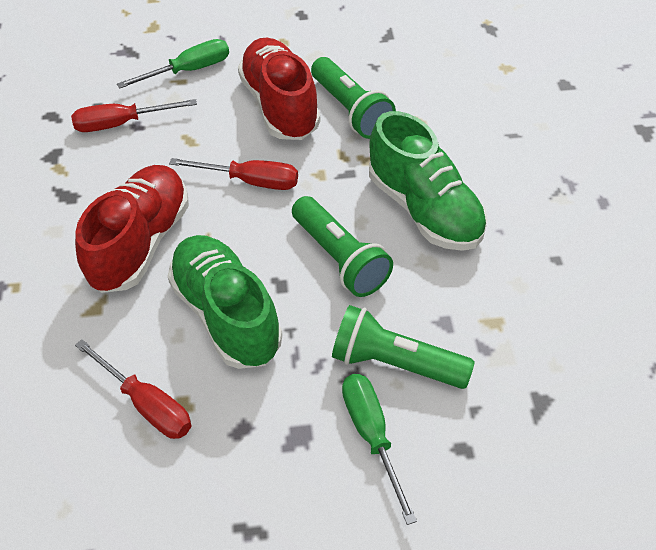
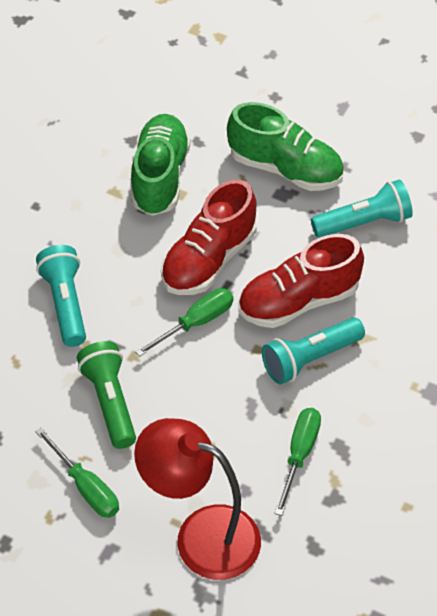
green flashlight: 3 -> 1
green screwdriver: 2 -> 3
red lamp: 0 -> 1
red screwdriver: 3 -> 0
turquoise flashlight: 0 -> 3

